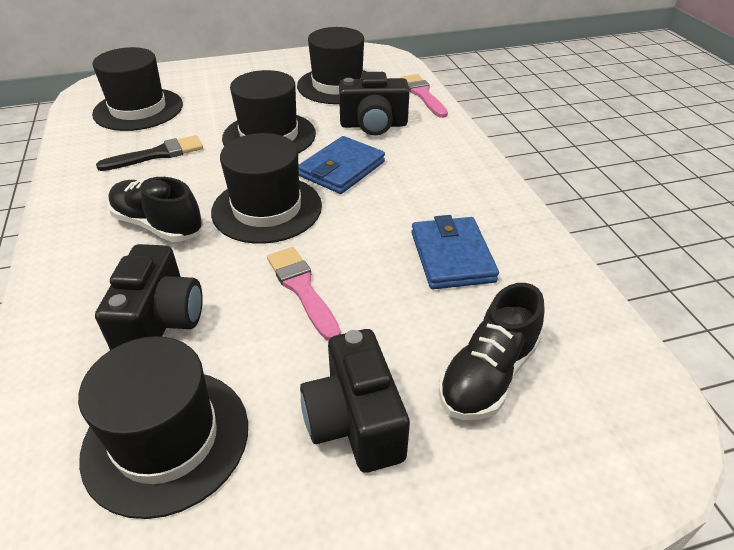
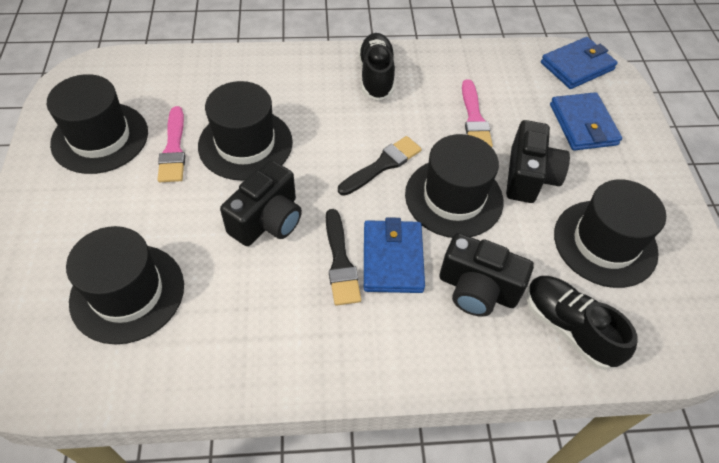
black brush: 1 -> 2
blue wallet: 2 -> 3

